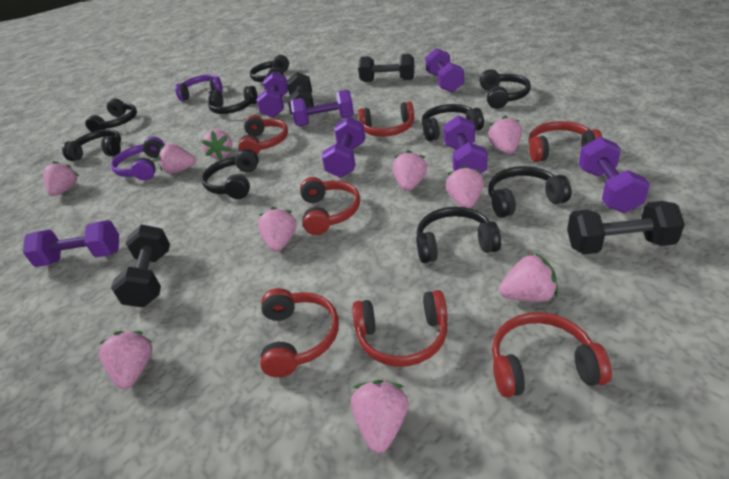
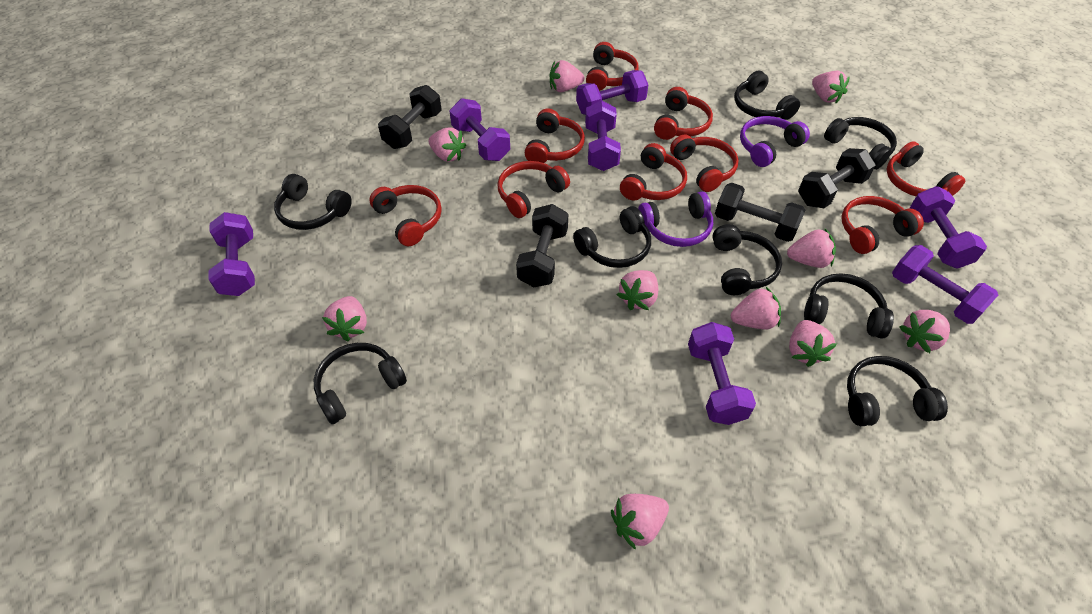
black headphones: 9 -> 8
red headphones: 7 -> 9

